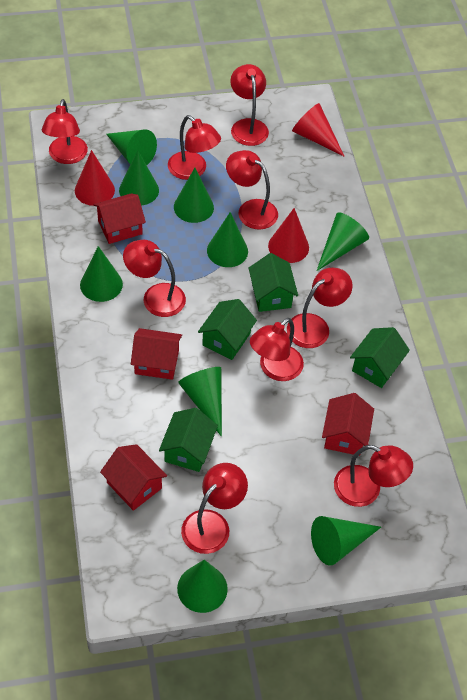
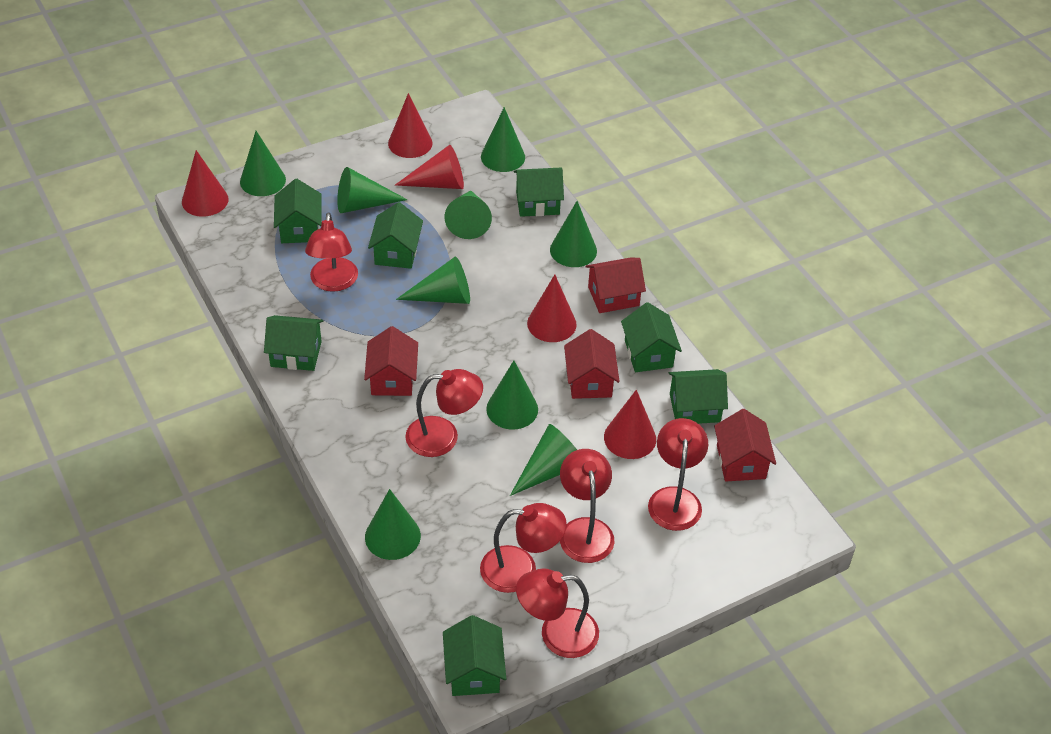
green house: 4 -> 7
red cone: 3 -> 5
red lamp: 9 -> 6

